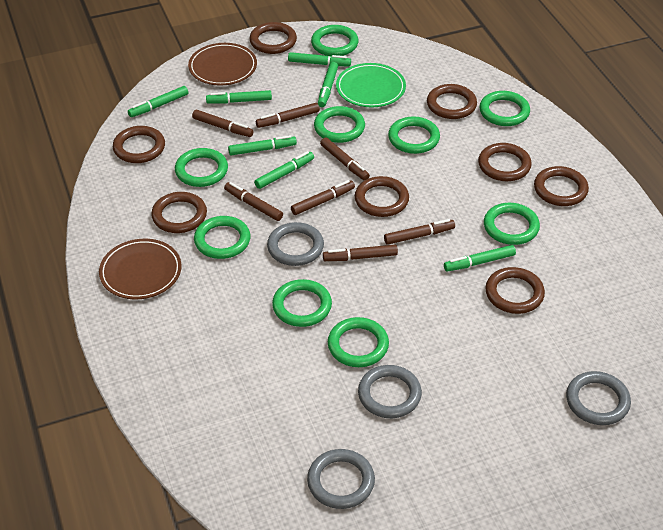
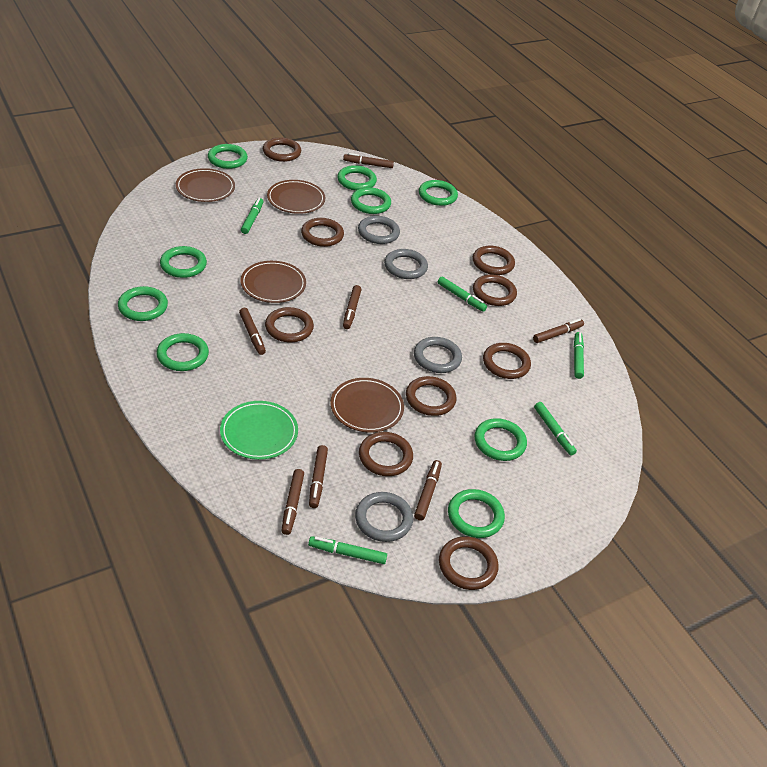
brown plate: 2 -> 4
brown ring: 8 -> 9
green marker: 7 -> 5

